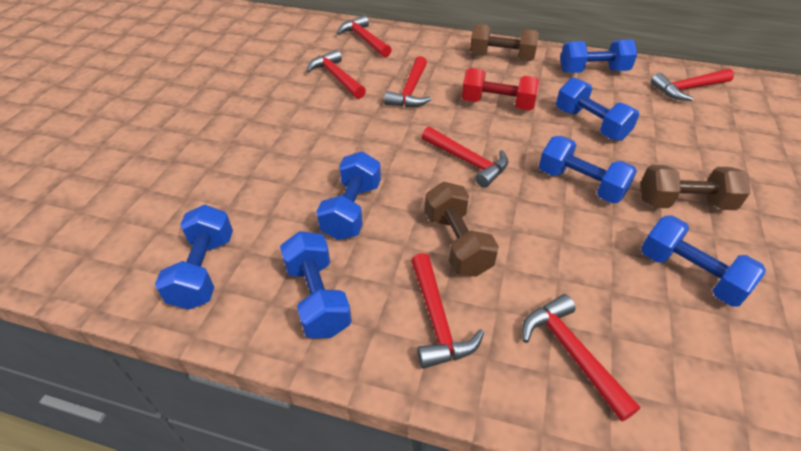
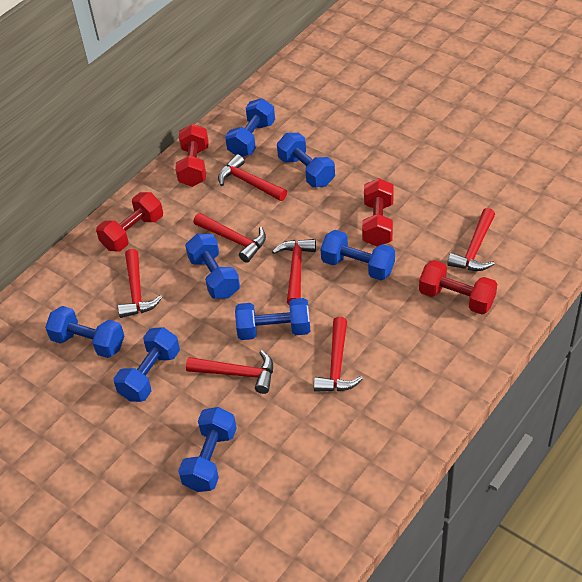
blue dumbbell: 7 -> 8
brown dumbbell: 3 -> 0
red dumbbell: 1 -> 4

